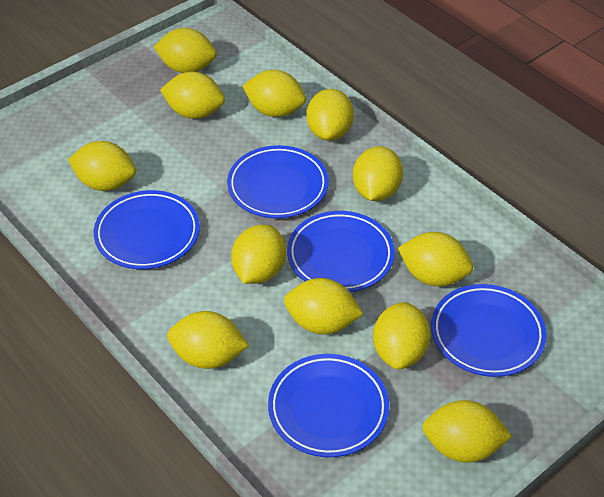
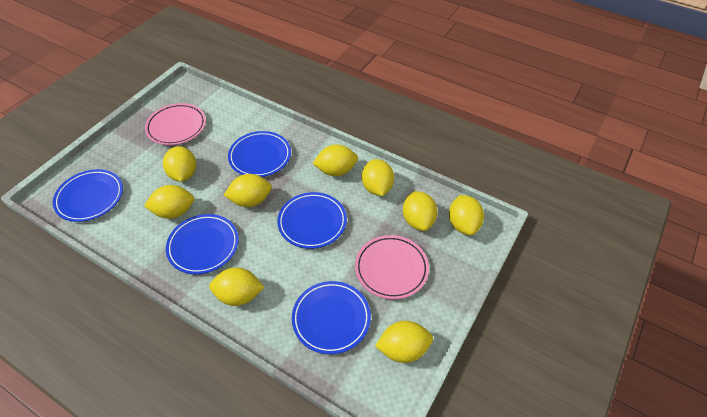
pink plate: 0 -> 2
yellow lemon: 12 -> 9

